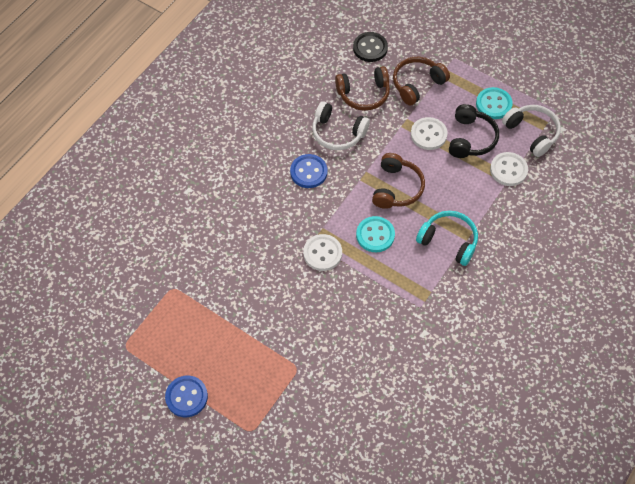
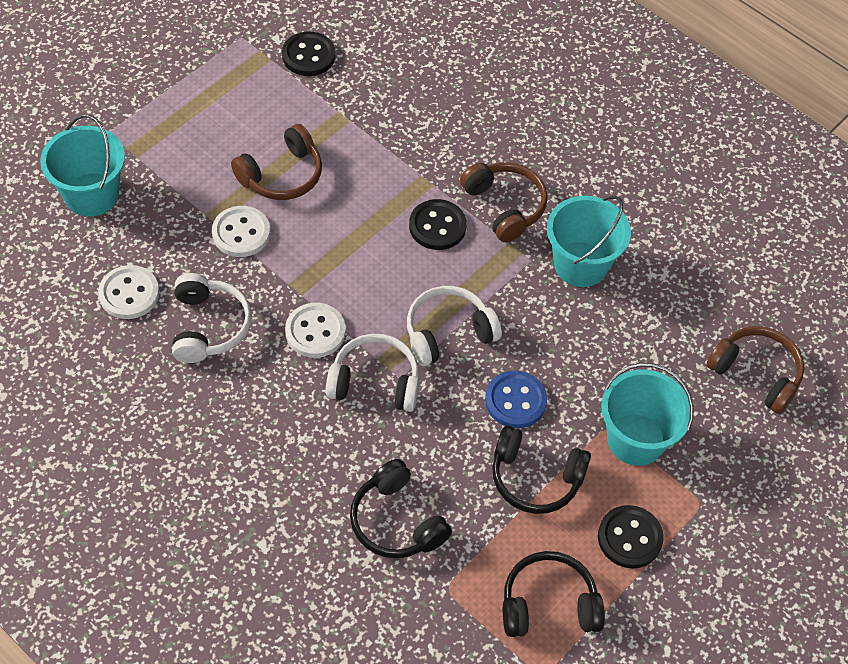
black button: 1 -> 3
black headphones: 1 -> 3
blue button: 2 -> 1
turquoise bucket: 0 -> 3
turquoise button: 2 -> 0
turquoise headphones: 1 -> 0
white headphones: 2 -> 3

